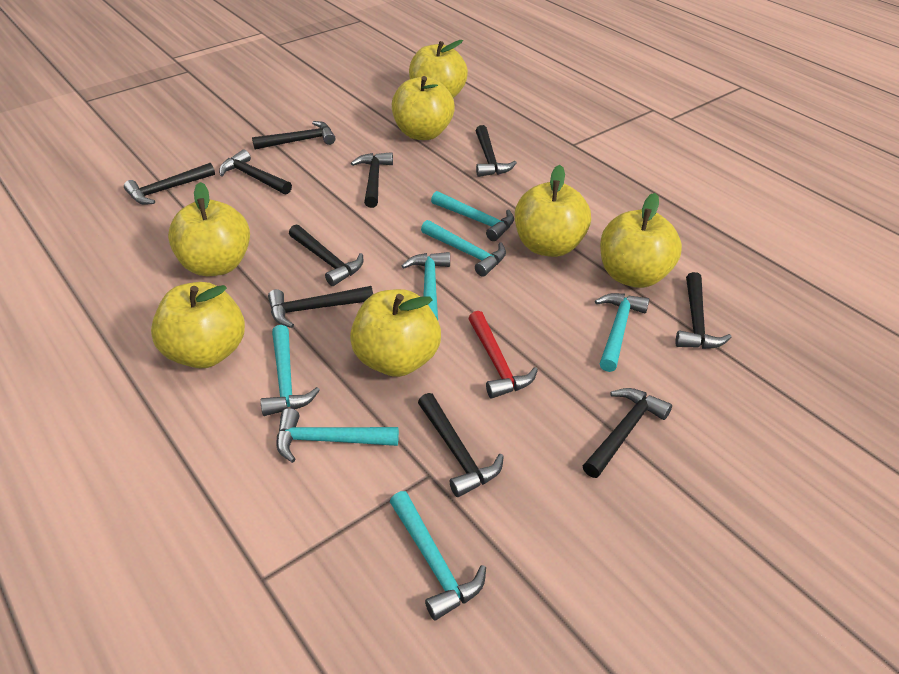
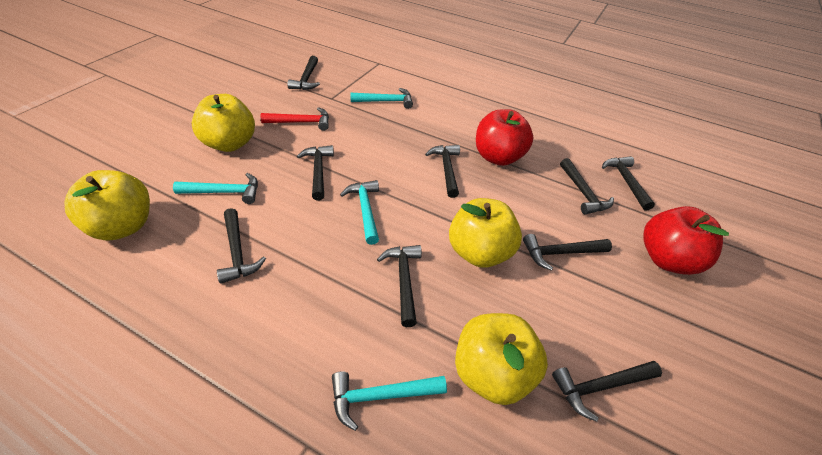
black hammer: 10 -> 9
red apple: 0 -> 2
turquoise hammer: 7 -> 4
yellow apple: 7 -> 4

